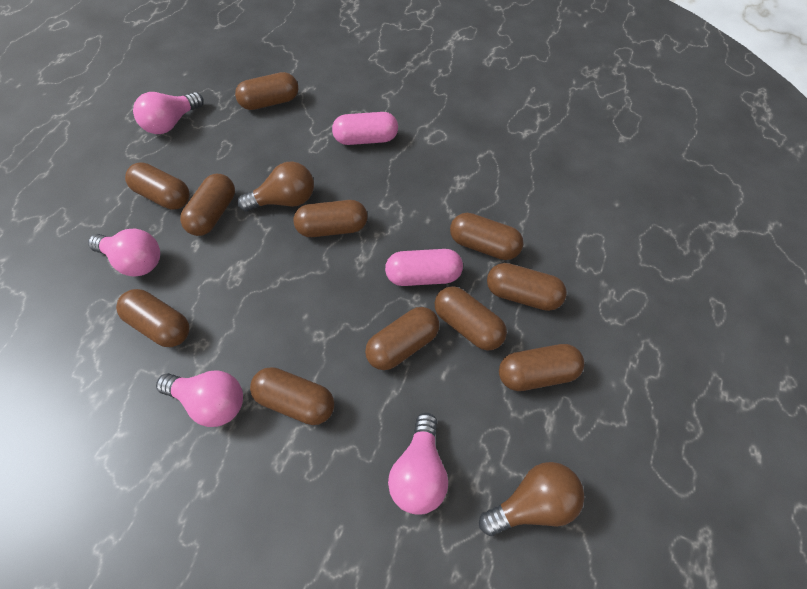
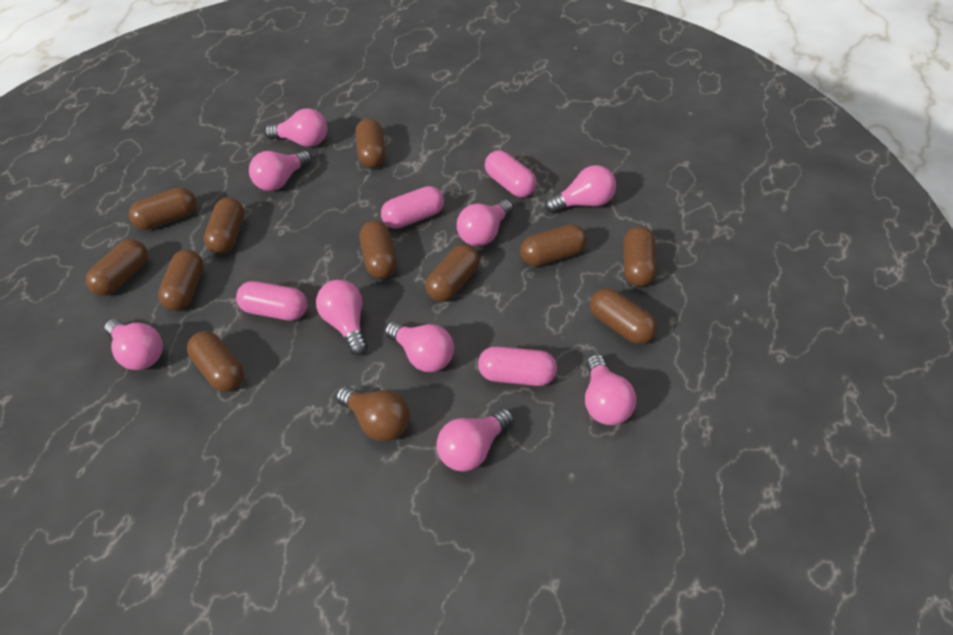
brown light bulb: 2 -> 1
pink capsule: 2 -> 4
pink light bulb: 4 -> 9

